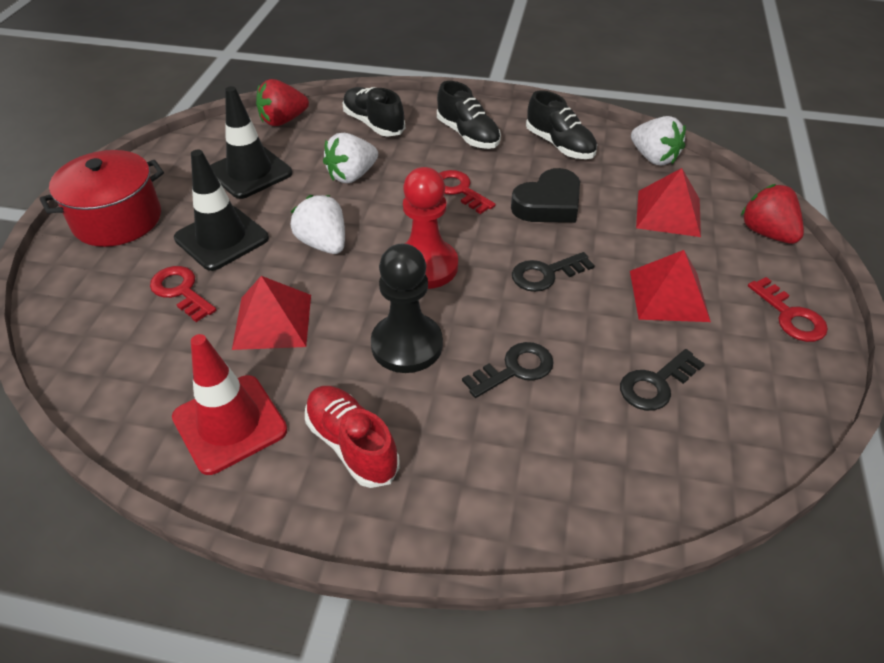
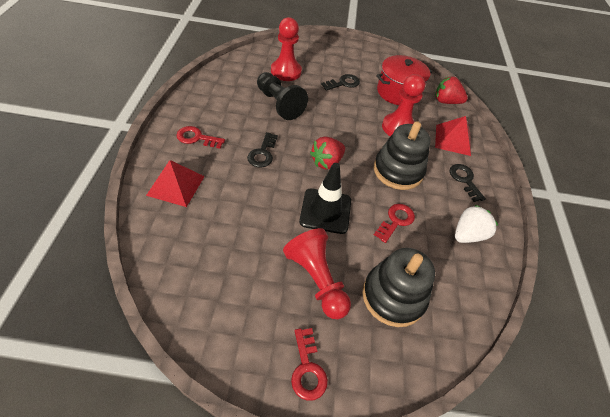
black heart: 1 -> 0
black shoe: 3 -> 0
black stacking toy: 0 -> 2
black traffic cone: 2 -> 1
red pawn: 1 -> 3
red pyramid: 3 -> 2
red shoe: 1 -> 0
red traffic cone: 1 -> 0
white strawberry: 3 -> 1

